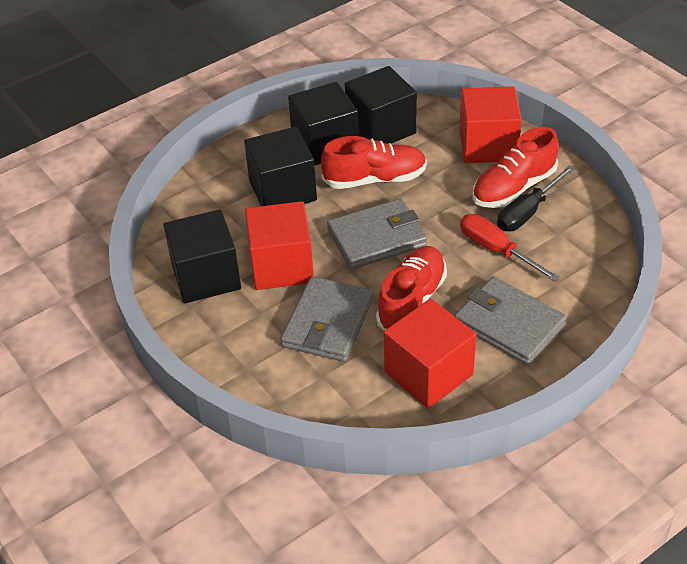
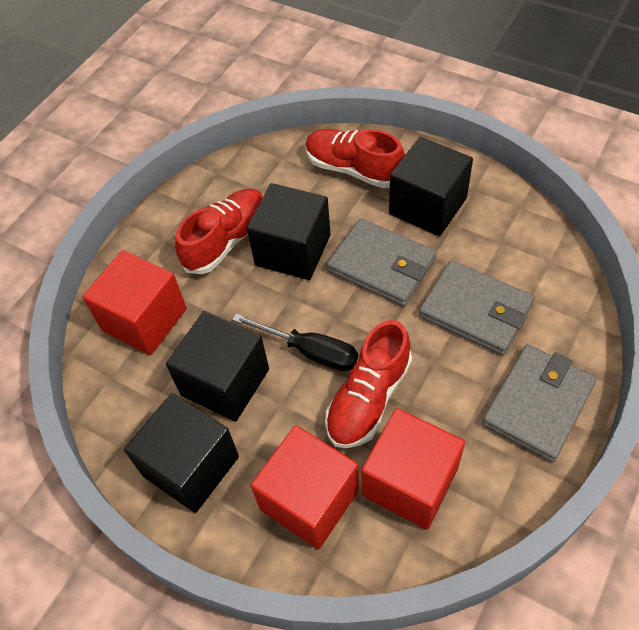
red screwdriver: 1 -> 0

